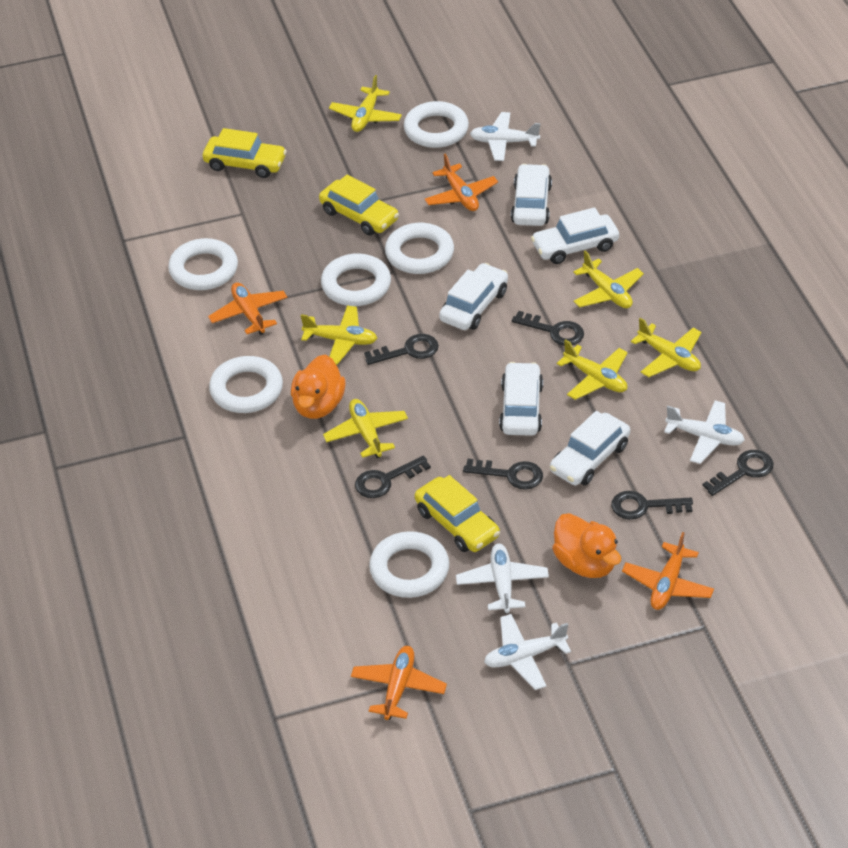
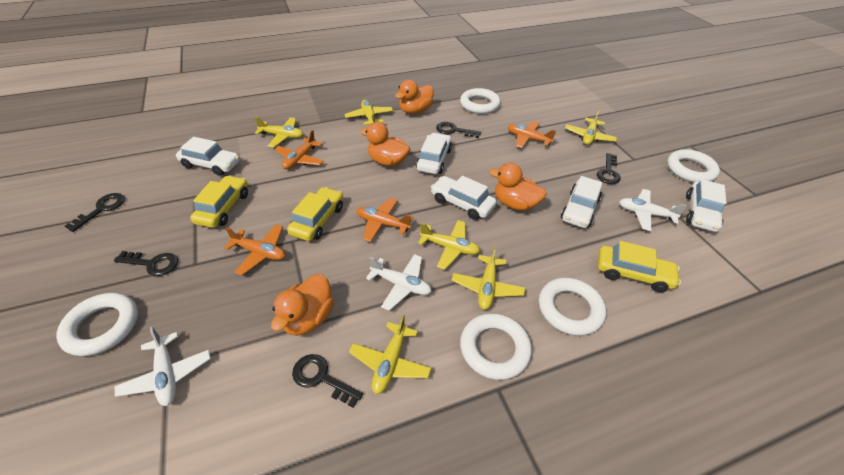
black key: 6 -> 5
orange duck: 2 -> 4
white plane: 4 -> 3
white ring: 6 -> 5

